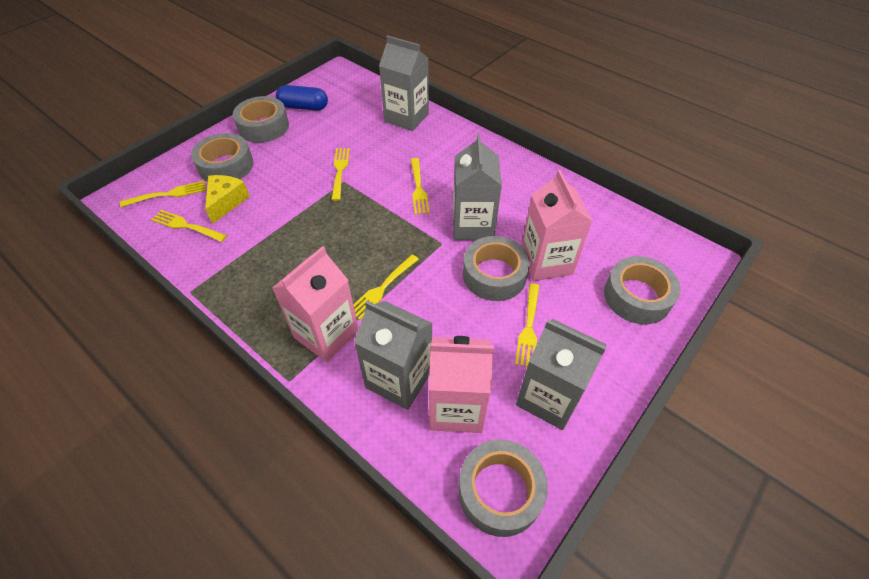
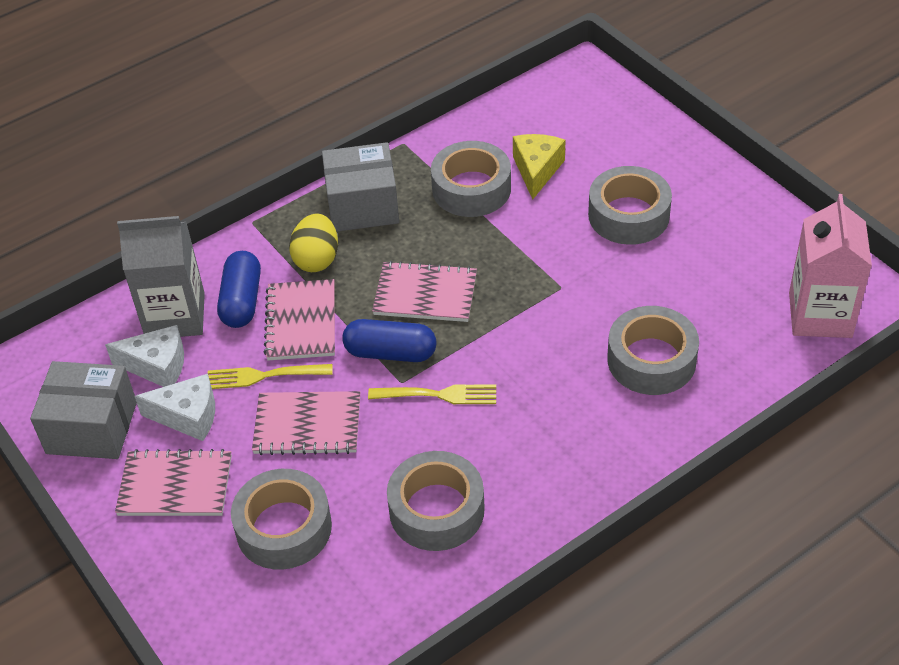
blue capsule: 1 -> 2
grey box: 0 -> 2
grey carton: 4 -> 1
pink carton: 3 -> 1
pink notebook: 0 -> 4
white cheese: 0 -> 2
yellow egg: 0 -> 1
yellow fork: 6 -> 2

